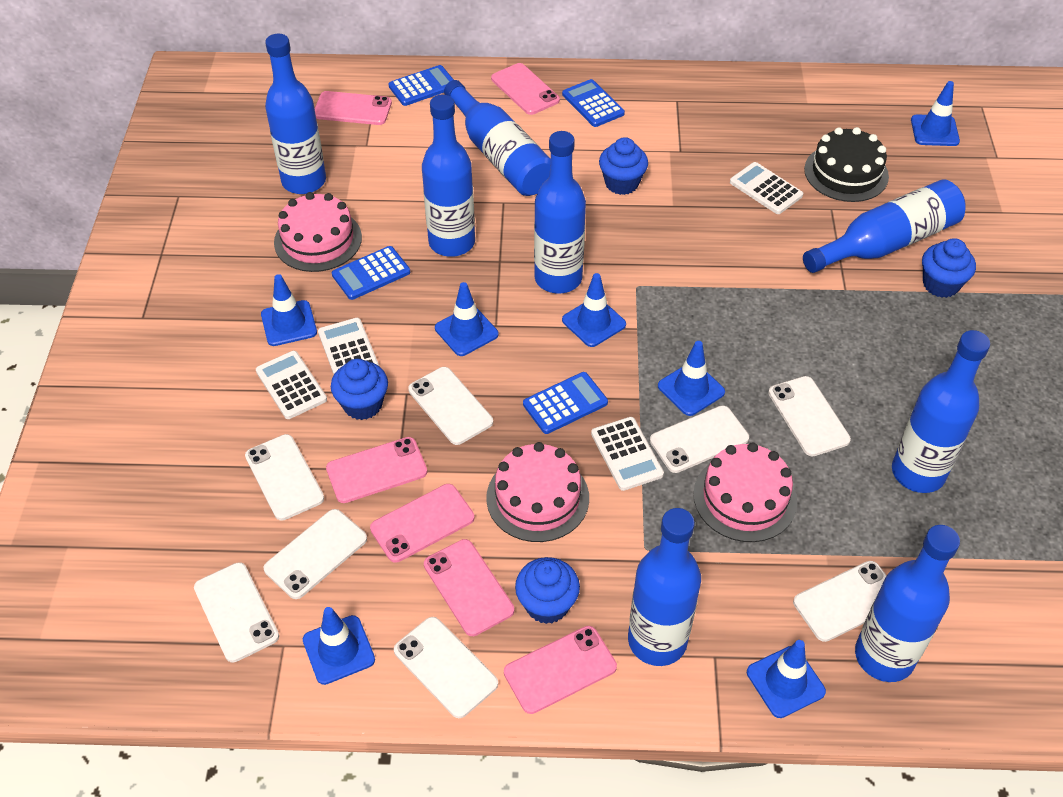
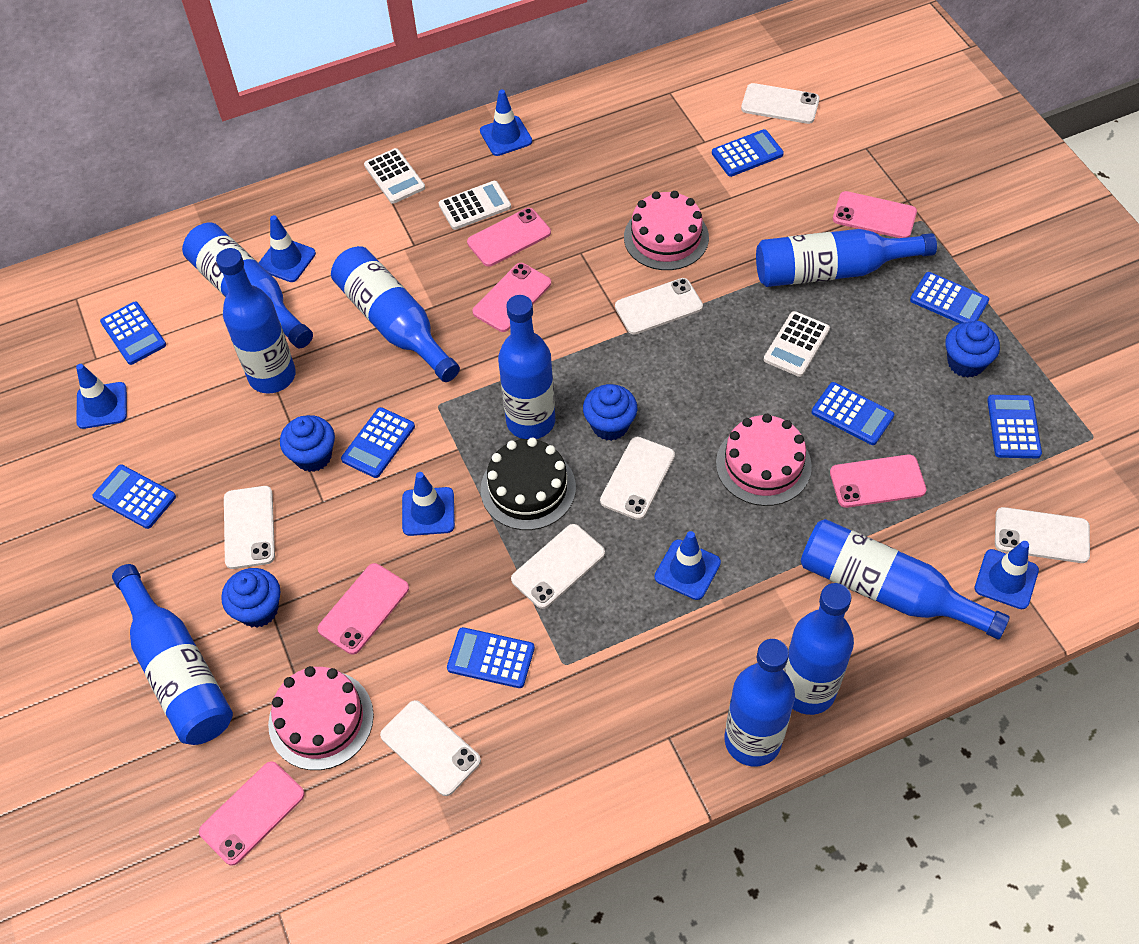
blue bottle: 8 -> 9
blue calculator: 4 -> 8
blue traffic cone: 7 -> 6
white calculator: 4 -> 3
white phone: 8 -> 7

